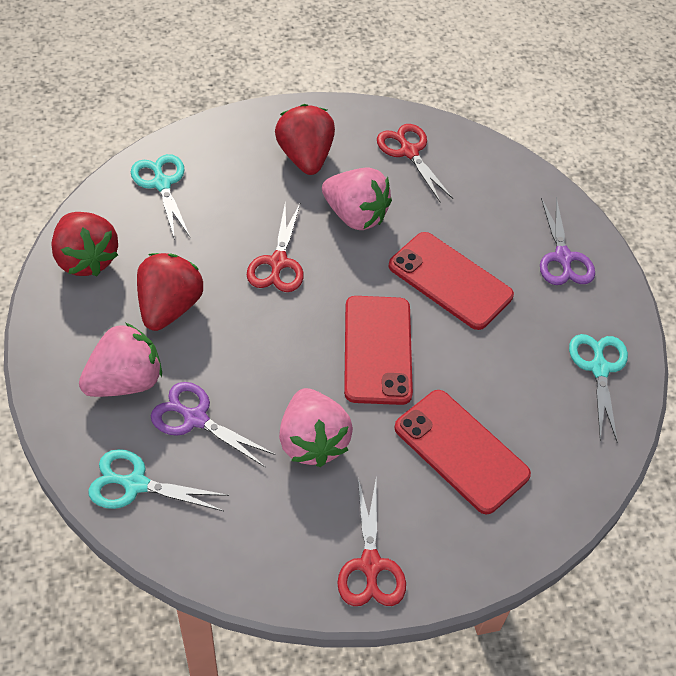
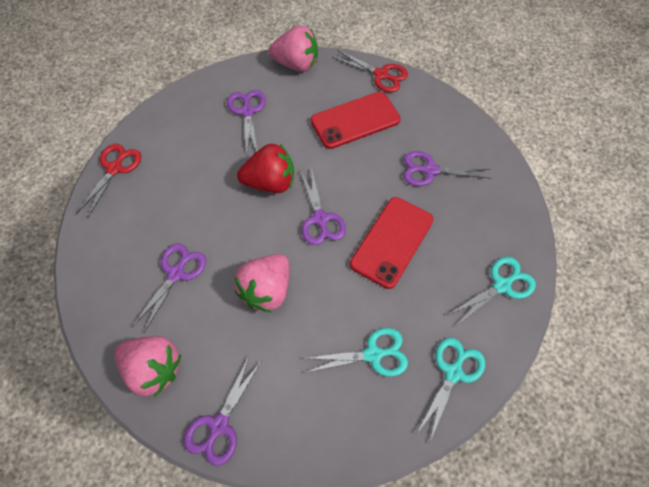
purple scissors: 2 -> 5
red phone: 3 -> 2
red scissors: 3 -> 2
red strawberry: 3 -> 1

